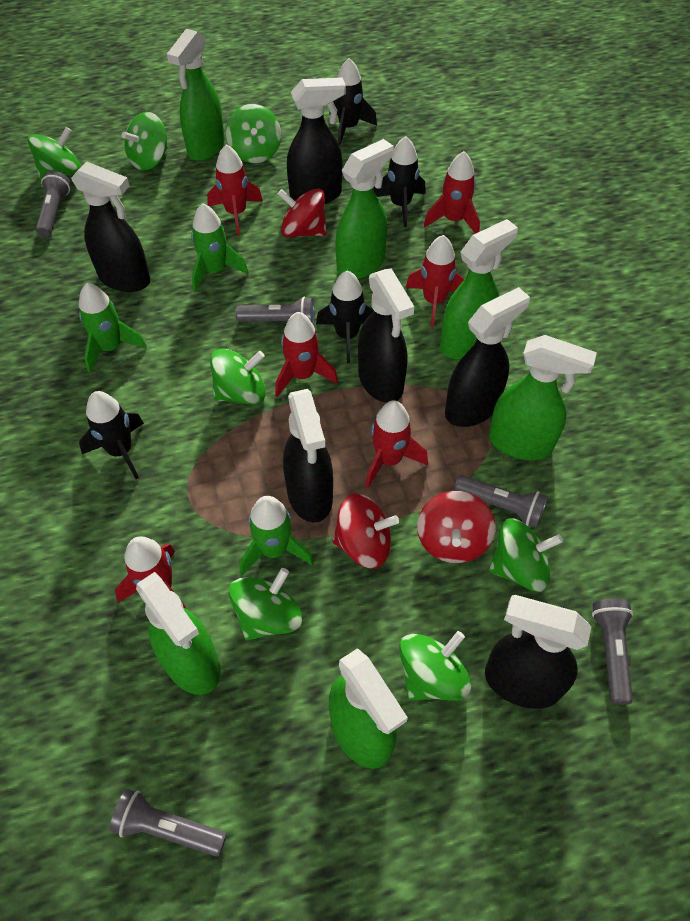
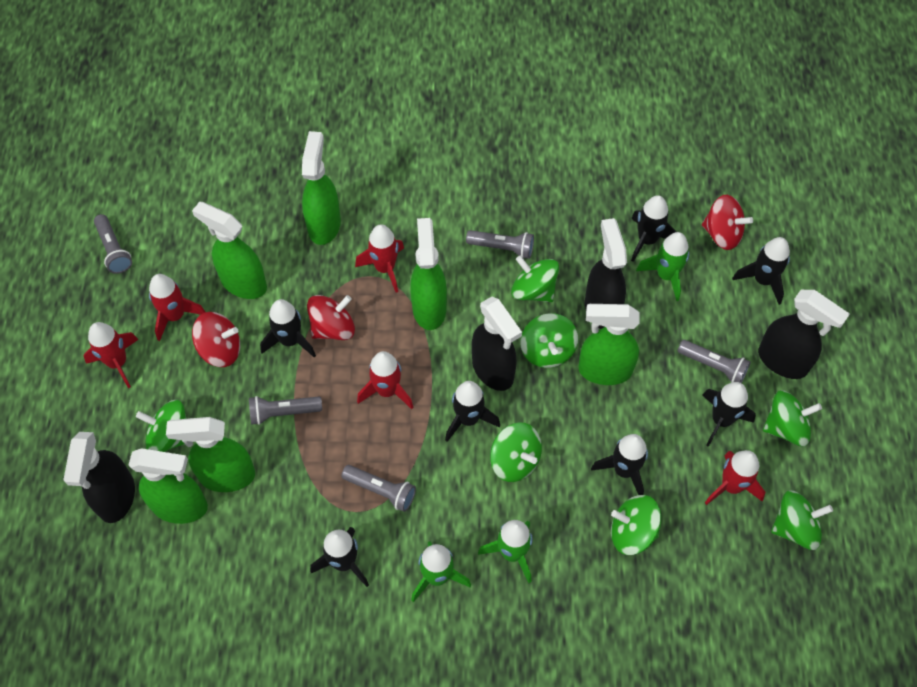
black rocket: 4 -> 7
black spray bottle: 6 -> 4
red rocket: 6 -> 5

